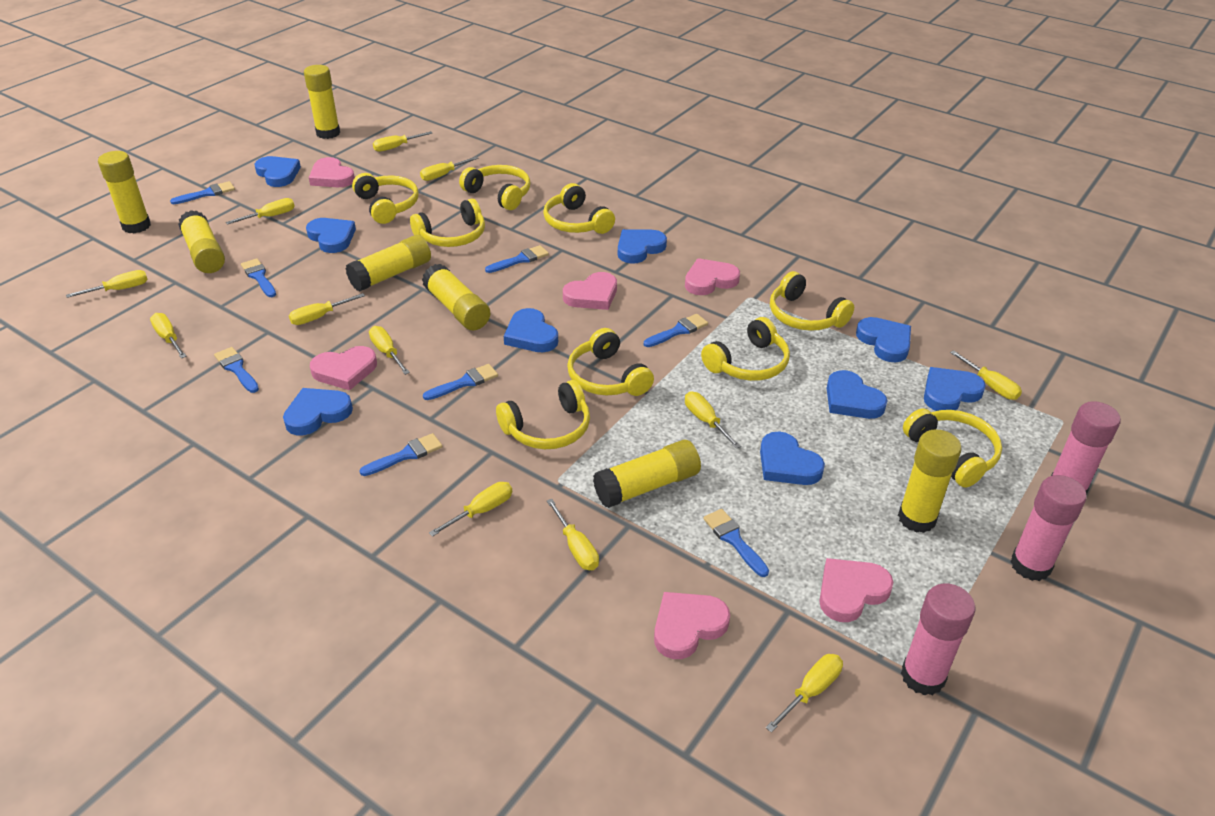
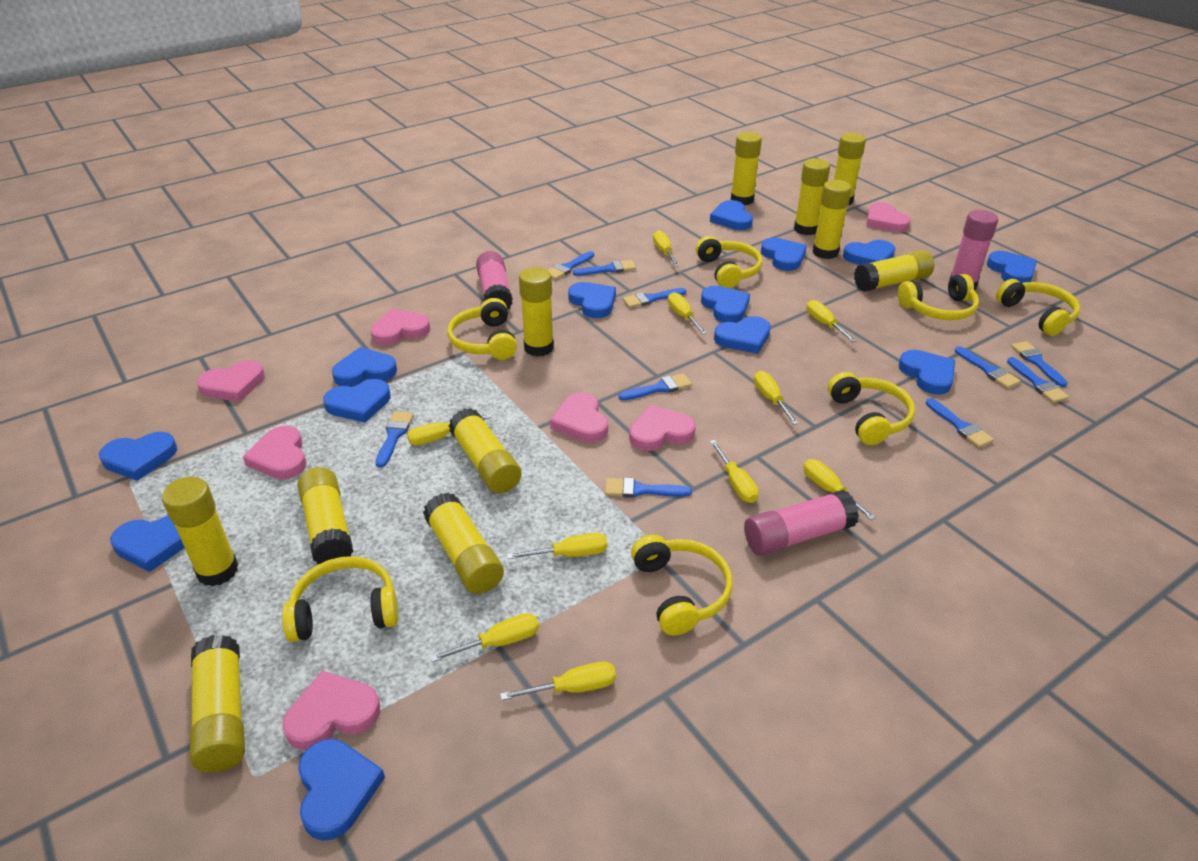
blue brush: 8 -> 10
blue heart: 9 -> 13
pink heart: 6 -> 7
yellow glue stick: 7 -> 11
yellow headphones: 9 -> 7
yellow screwdriver: 12 -> 10

